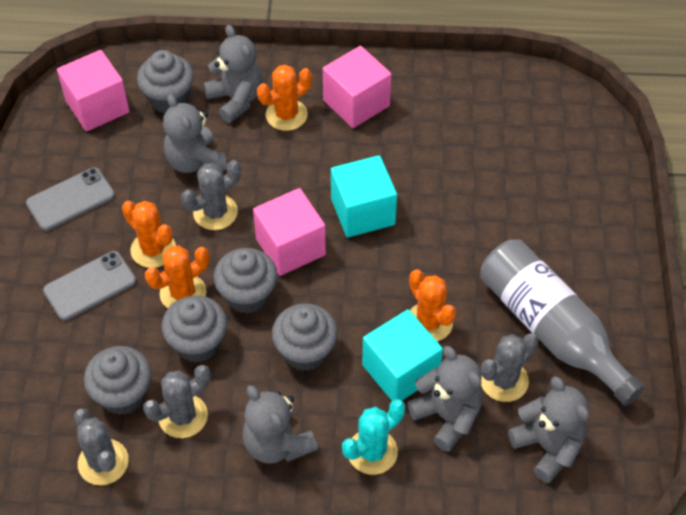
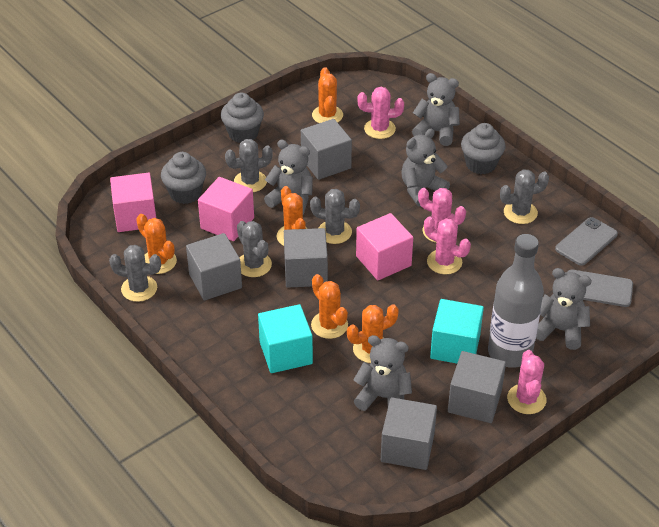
grey cactus: 4 -> 5
grey cube: 0 -> 5
grey cupcake: 5 -> 3
orange cactus: 4 -> 5
pink cactus: 0 -> 4
turquoise cactus: 1 -> 0

